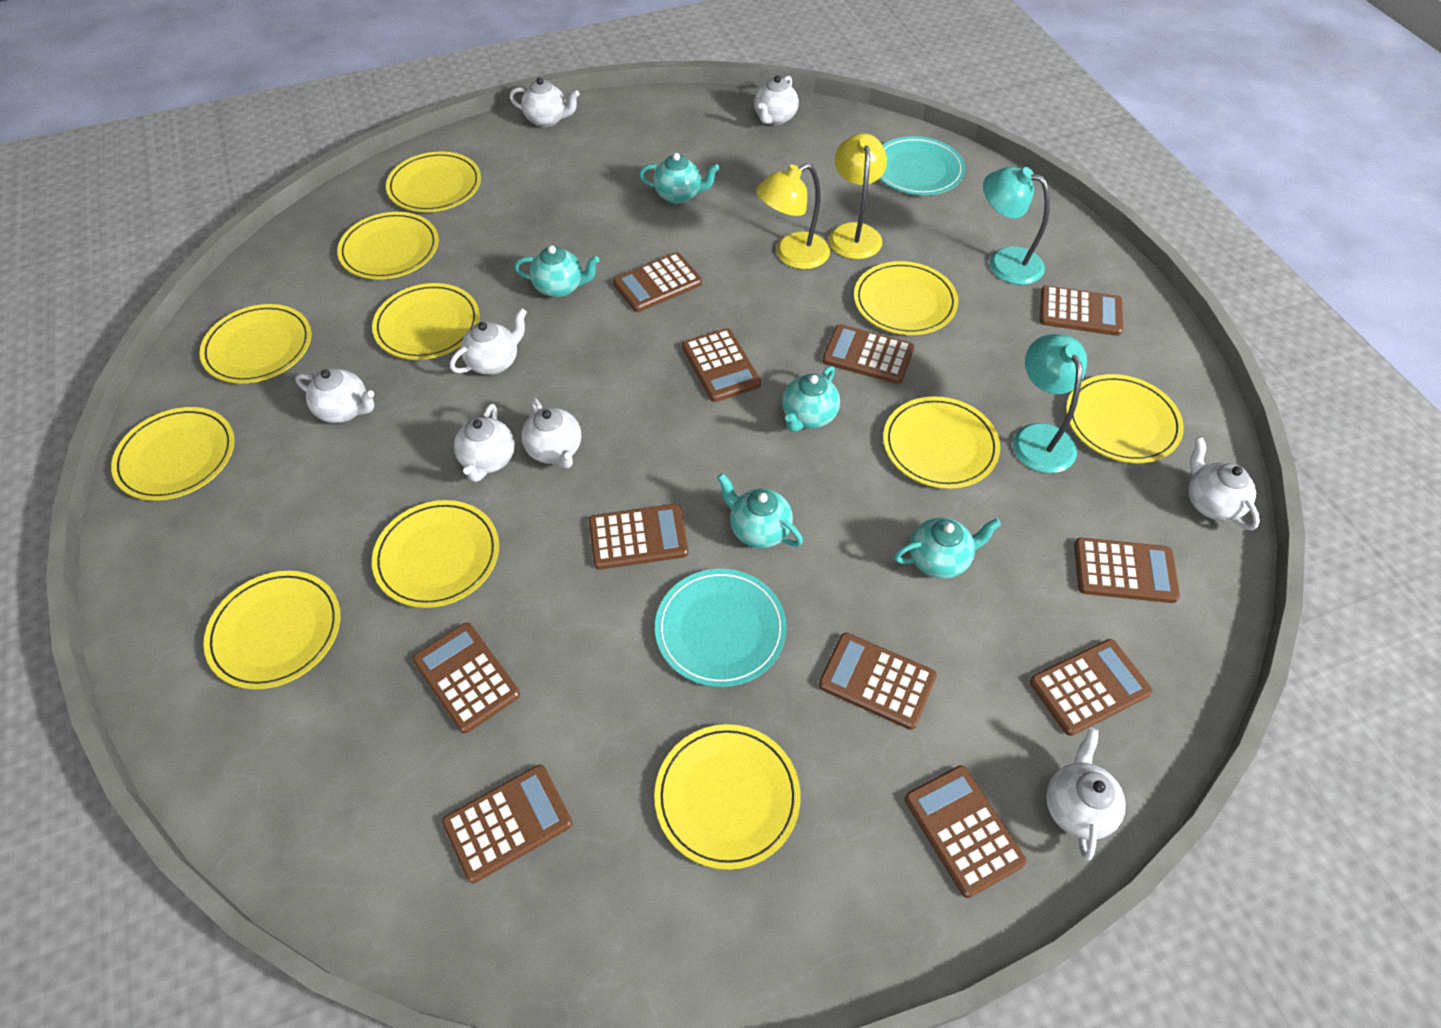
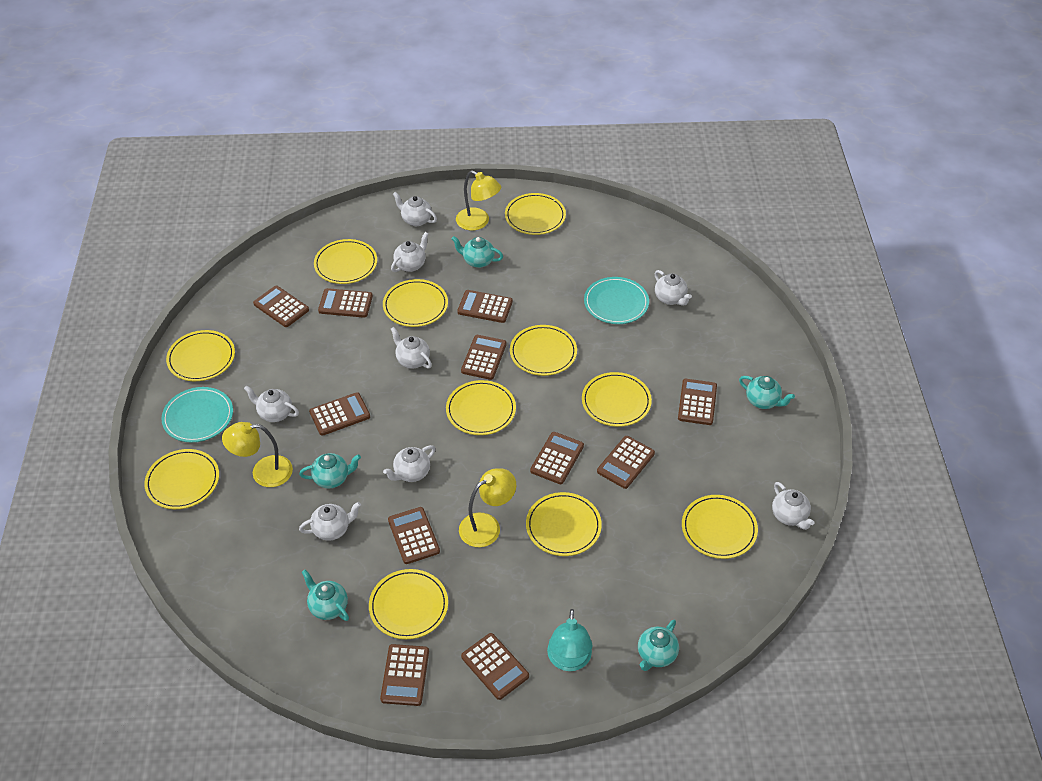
turquoise lamp: 2 -> 1
yellow lamp: 2 -> 3

